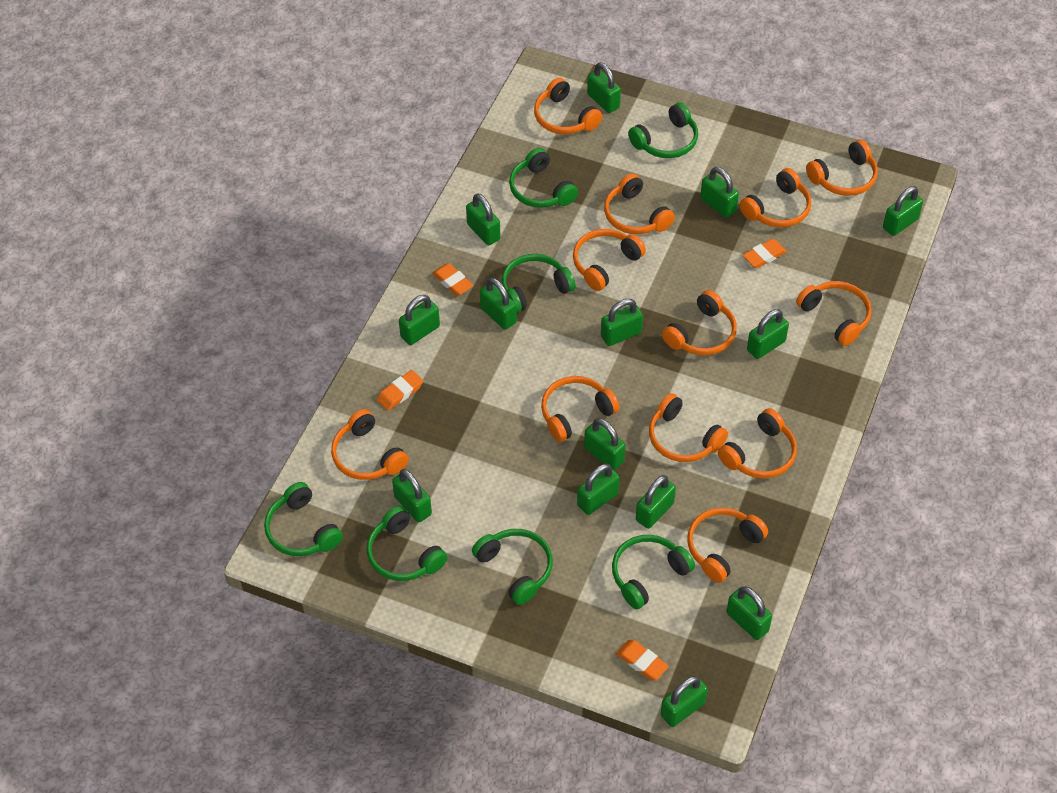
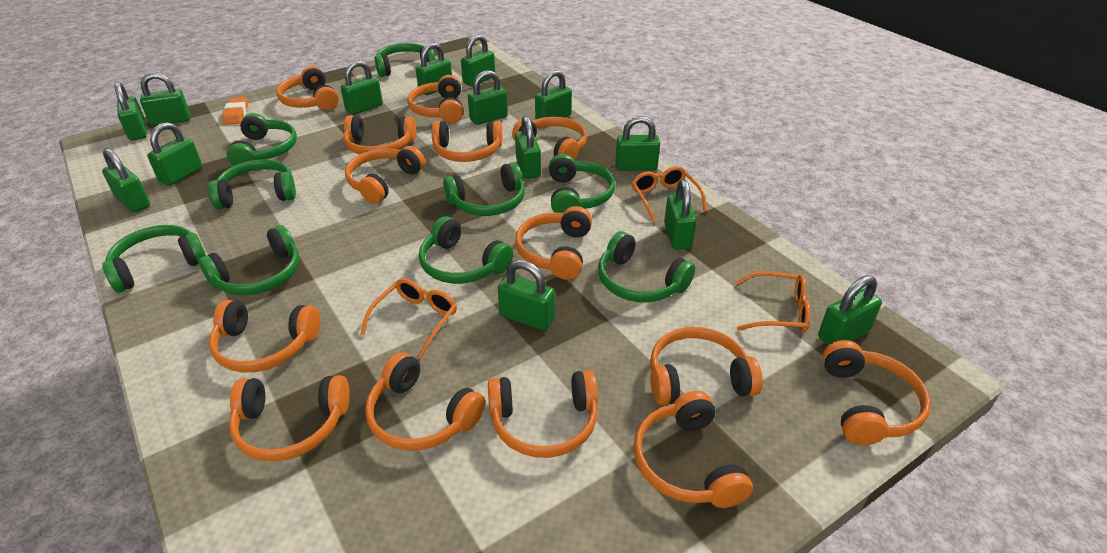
green headphones: 7 -> 9
orange eraser: 4 -> 1
orange glasses: 0 -> 3
orange headphones: 12 -> 14

